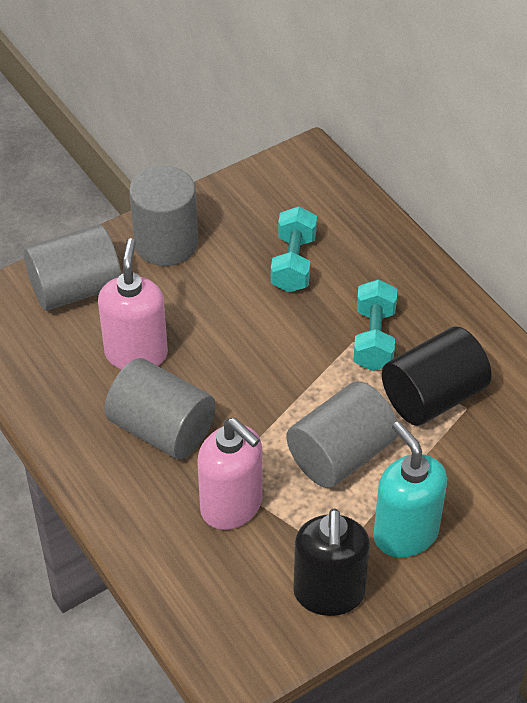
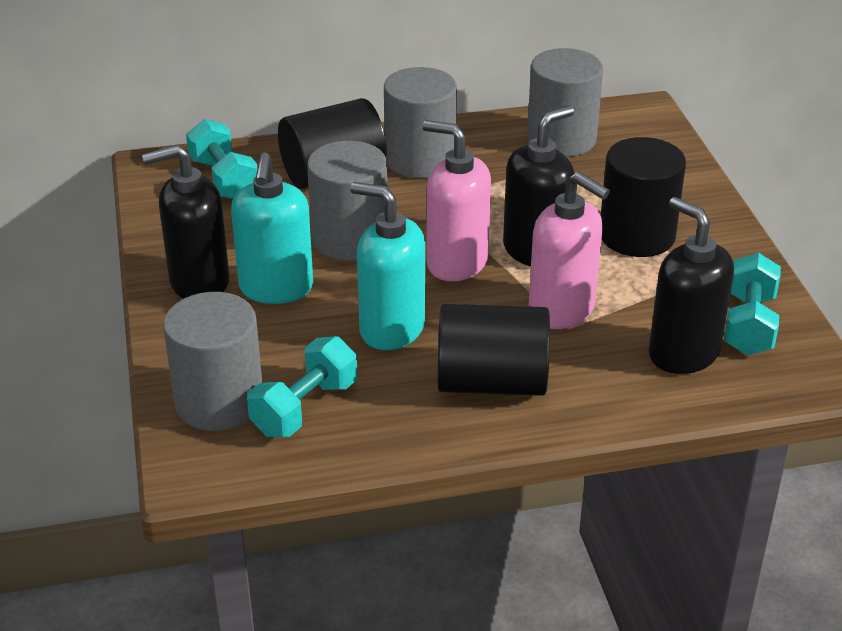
black cylinder: 1 -> 3
black soap dispenser: 1 -> 3
turquoise dumbbell: 2 -> 3
turquoise soap dispenser: 1 -> 2

